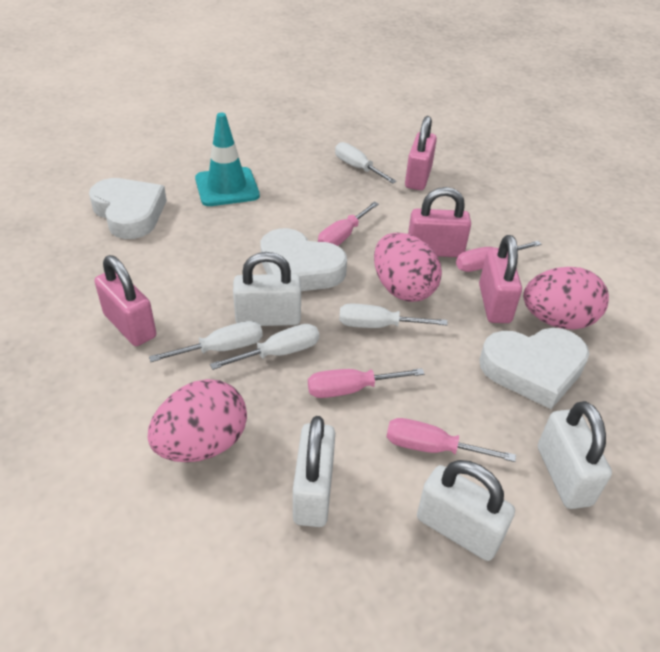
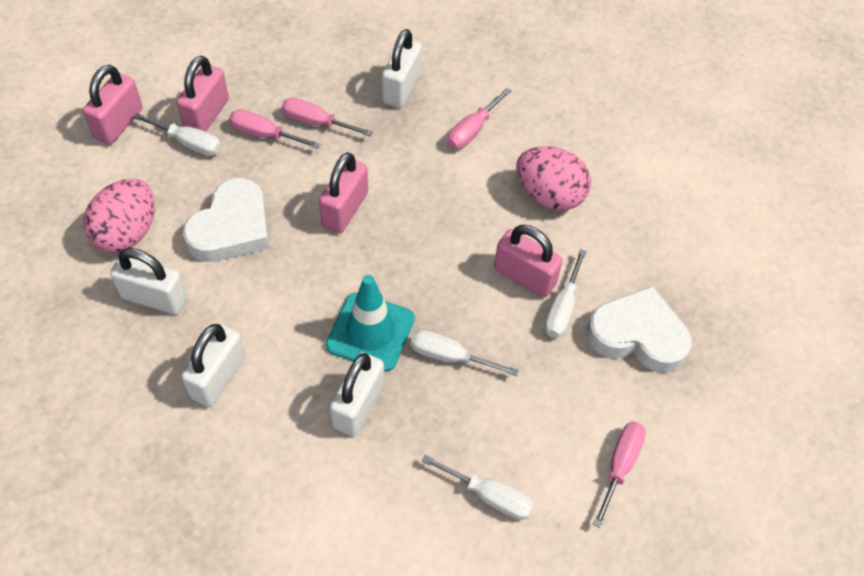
pink egg: 3 -> 2
white heart: 3 -> 2

